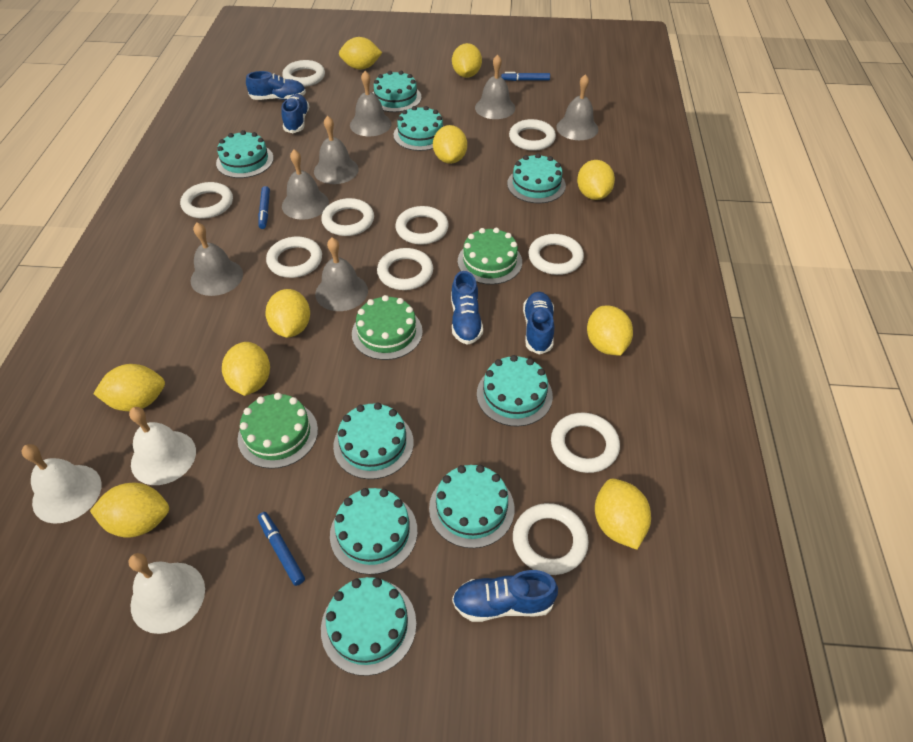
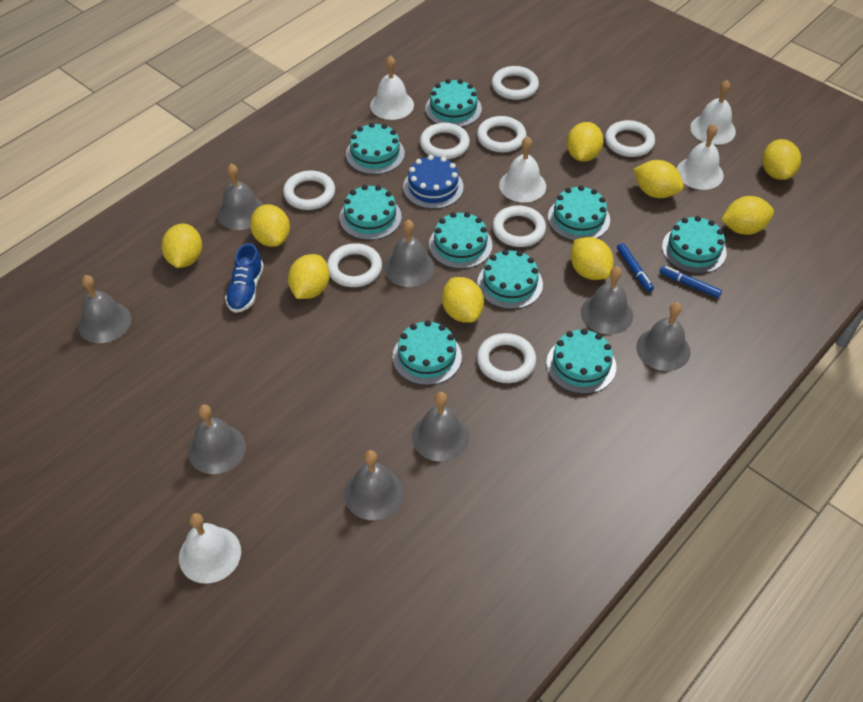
blue cake: 0 -> 1
blue marker: 3 -> 2
blue shoe: 5 -> 1
green cake: 3 -> 0
grey bell: 7 -> 8
white bell: 3 -> 5
white ring: 10 -> 8
yellow lemon: 10 -> 9

